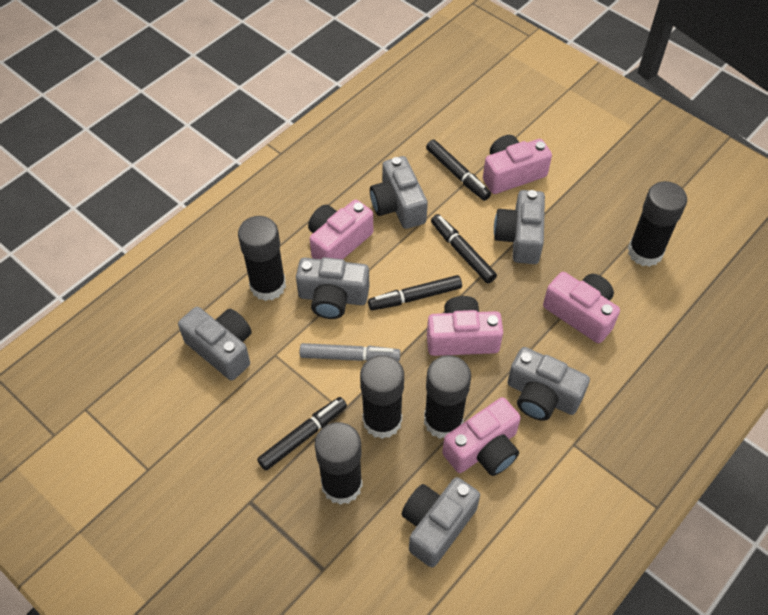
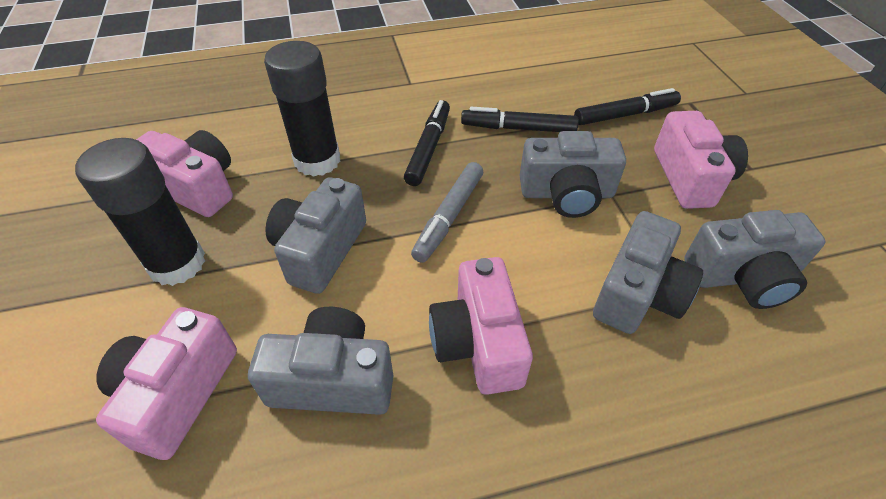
black glue stick: 5 -> 2
black marker: 4 -> 3
grey camera: 6 -> 5
pink camera: 5 -> 4

